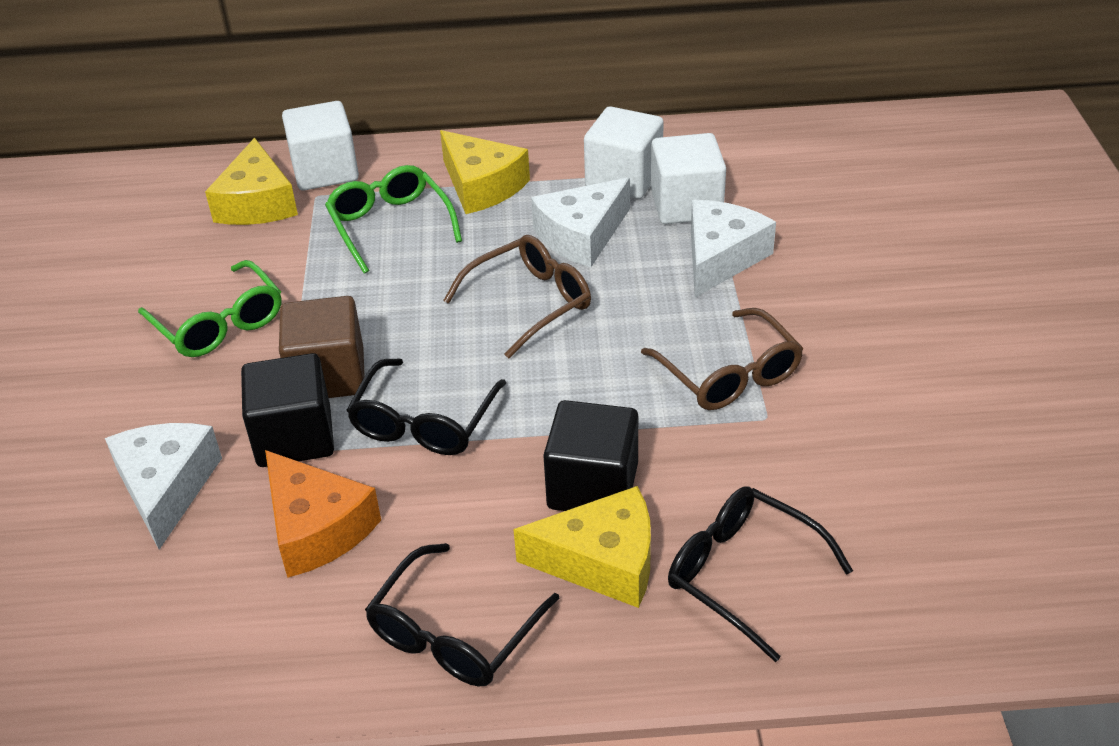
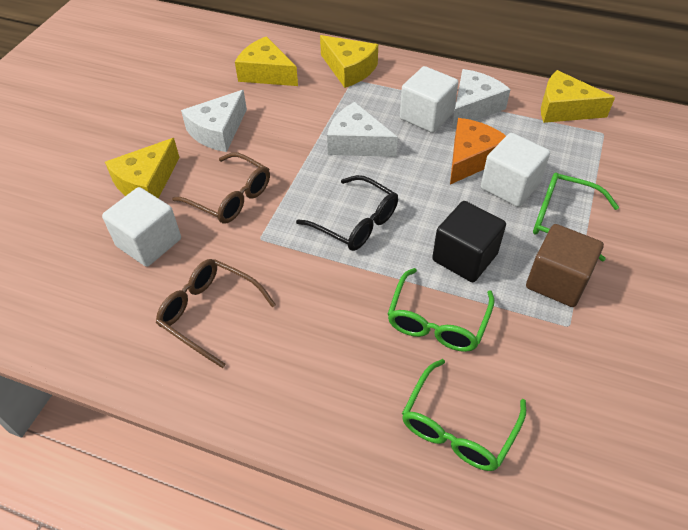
black cube: 2 -> 1
black glasses: 3 -> 1
green glasses: 2 -> 3
yellow cheese: 3 -> 4

